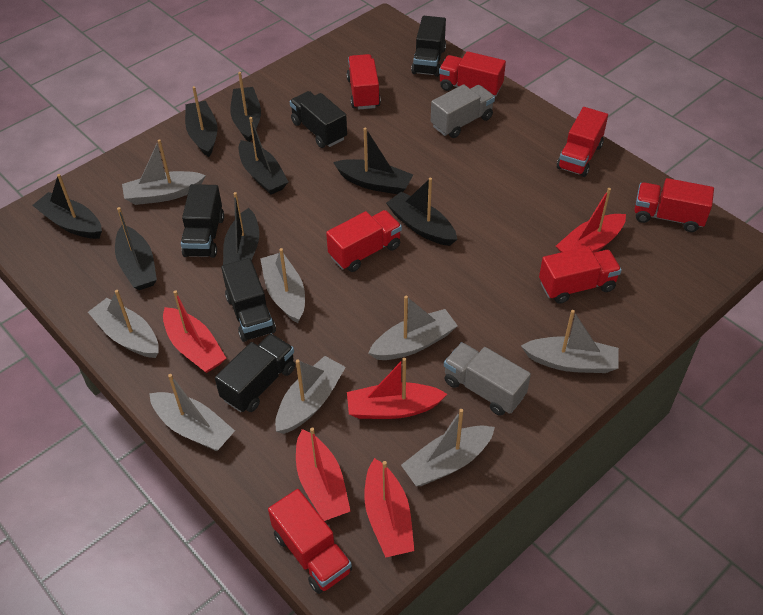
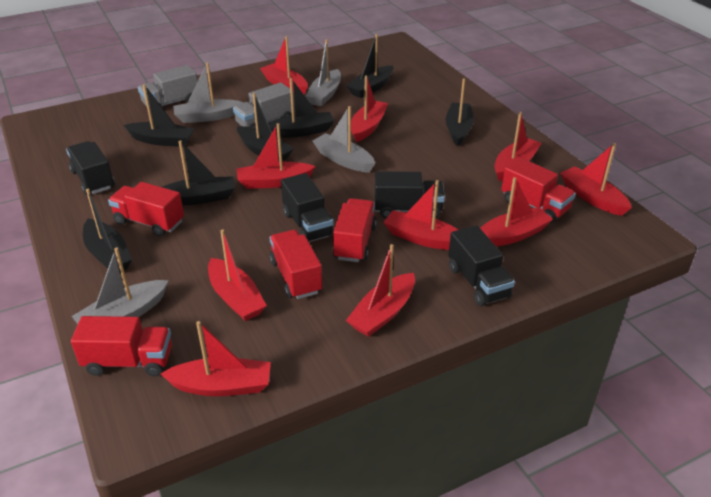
black boat: 8 -> 7
black truck: 5 -> 4
grey boat: 8 -> 4
red boat: 5 -> 10
red truck: 7 -> 5

